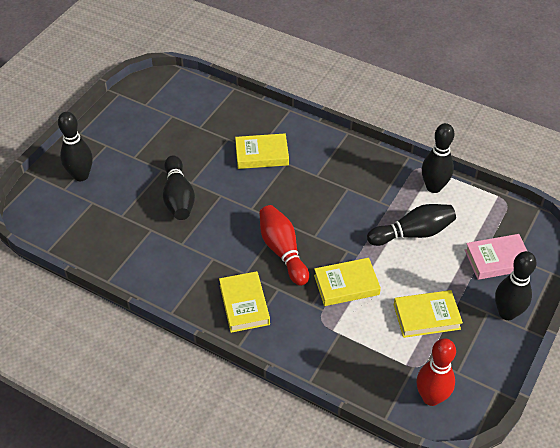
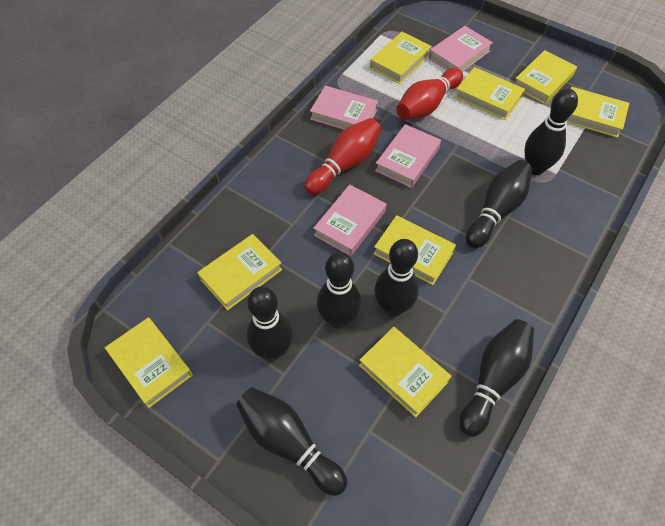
black bowling pin: 5 -> 7
pink book: 1 -> 4
yellow book: 4 -> 8

